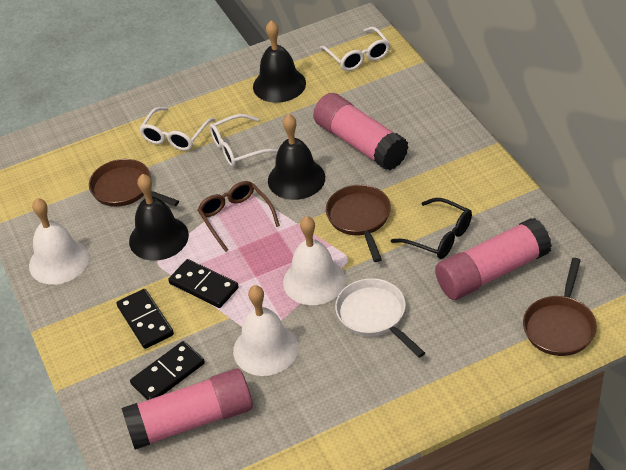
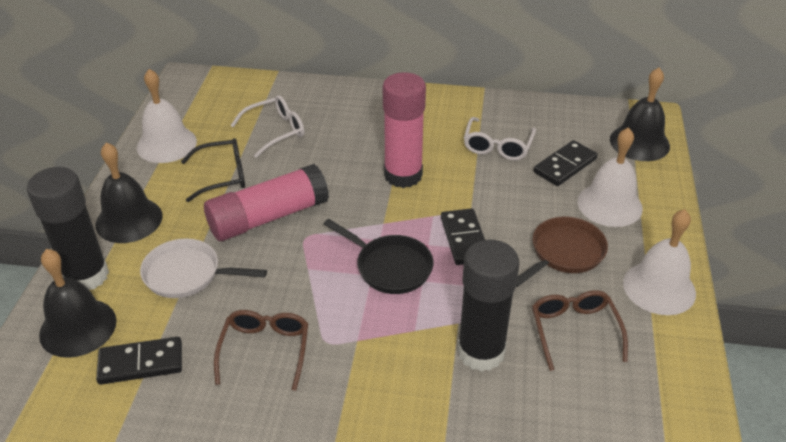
black glue stick: 0 -> 2
black pan: 0 -> 1
brown glasses: 1 -> 2
brown pan: 3 -> 1
pink glue stick: 3 -> 2
white glasses: 3 -> 2

